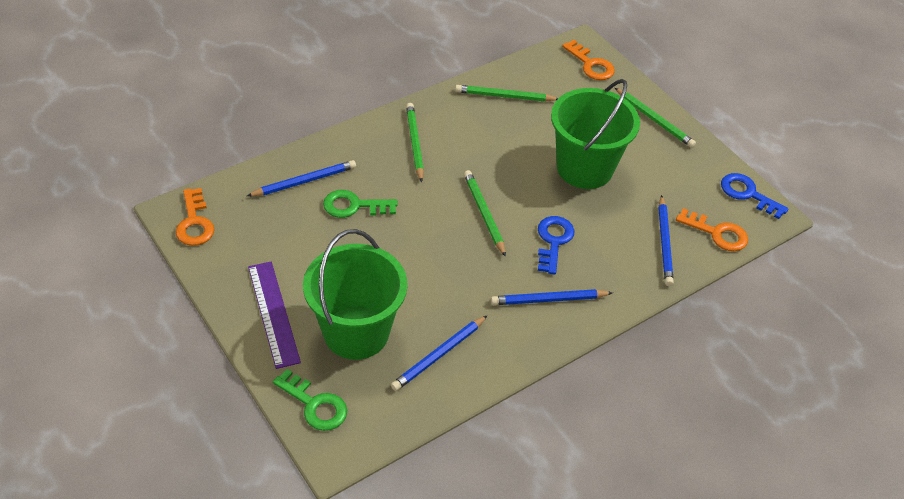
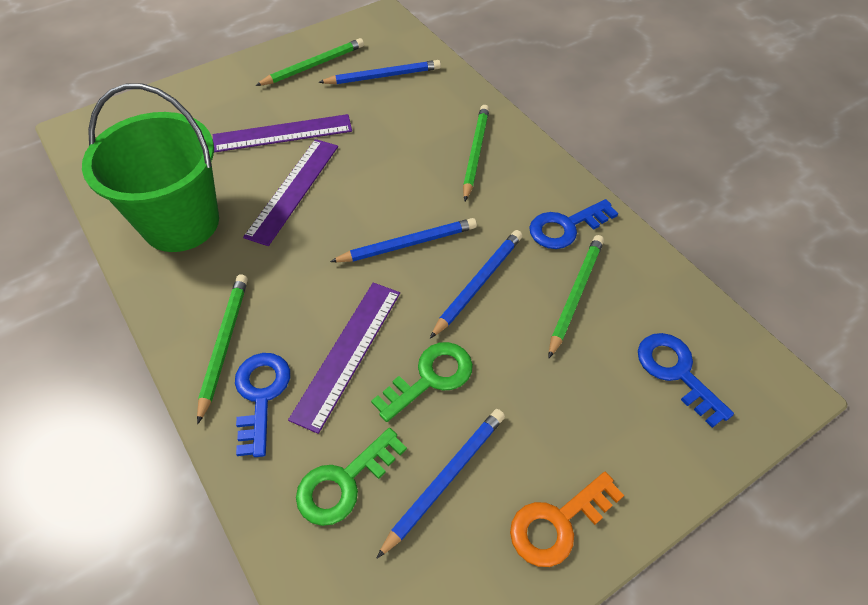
blue key: 2 -> 3
green bucket: 2 -> 1
orange key: 3 -> 1
purple ruler: 1 -> 3

